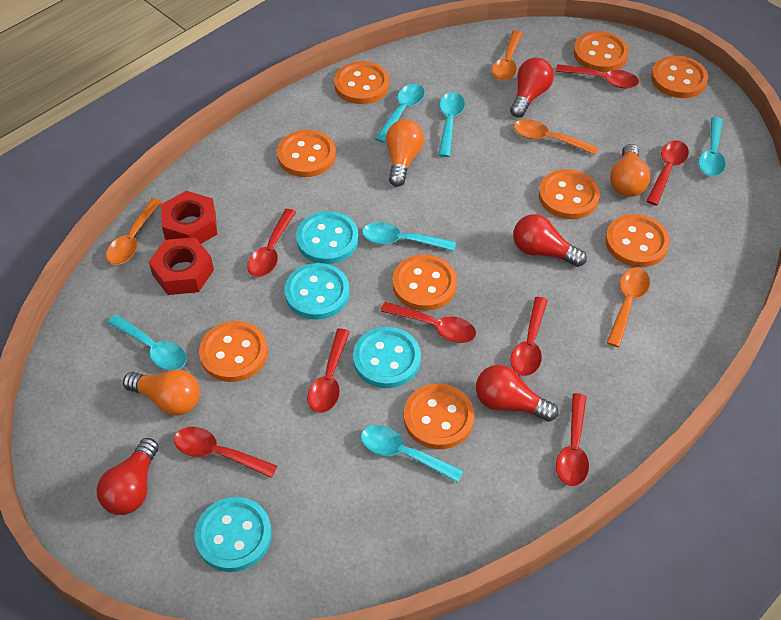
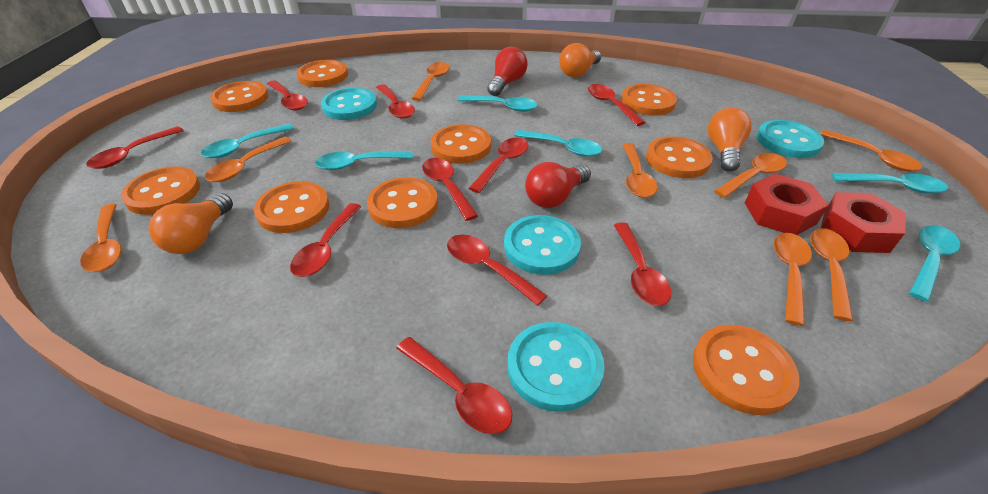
orange spoon: 4 -> 8
red light bulb: 4 -> 2
red spoon: 8 -> 10

